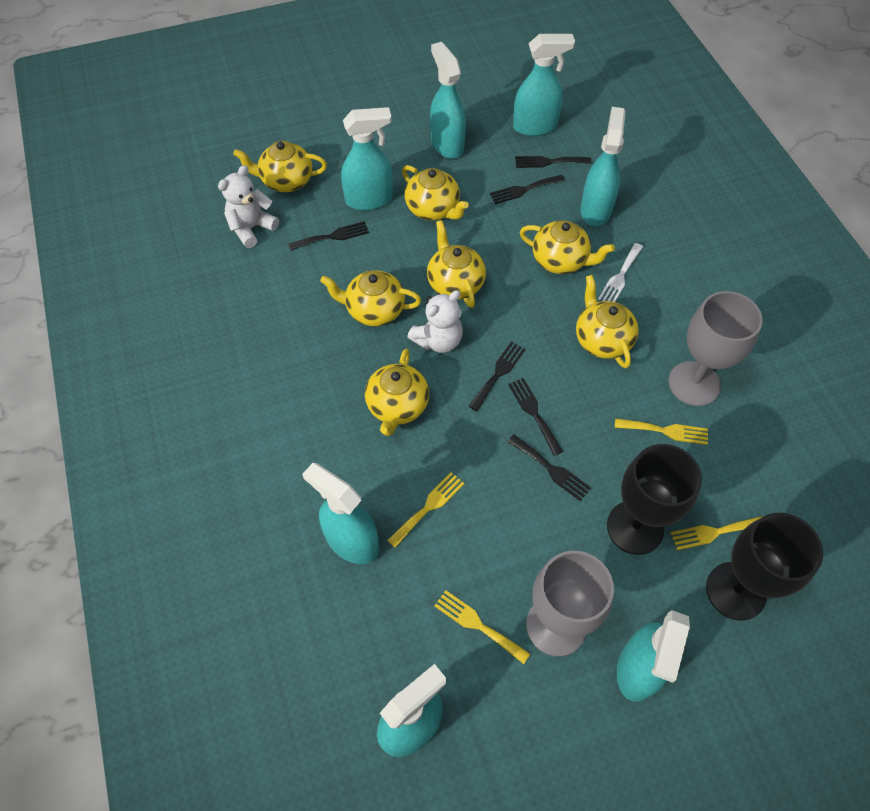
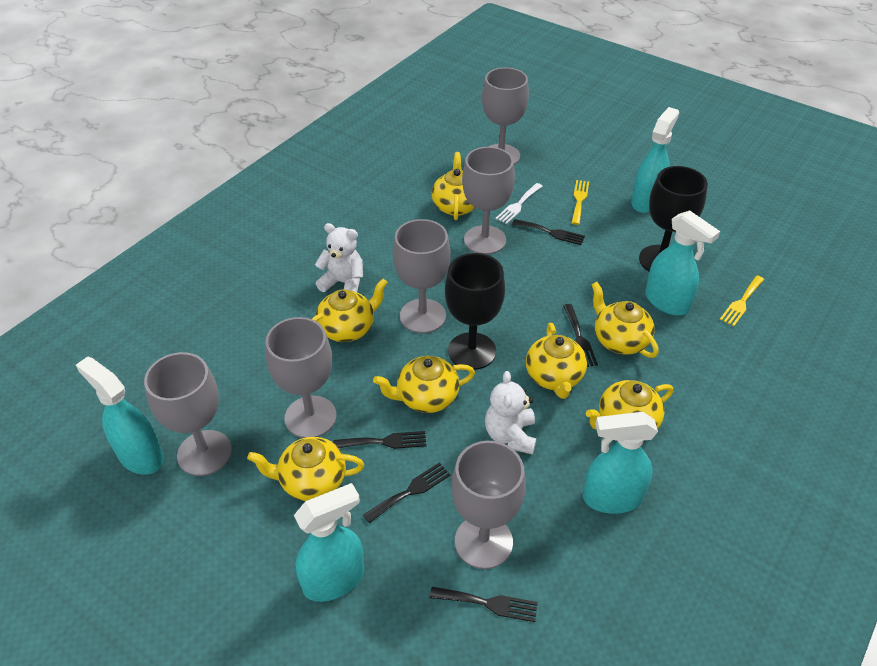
black fork: 6 -> 5
grey goblet: 2 -> 6
turquoise spray bottle: 7 -> 5
yellow fork: 4 -> 2

